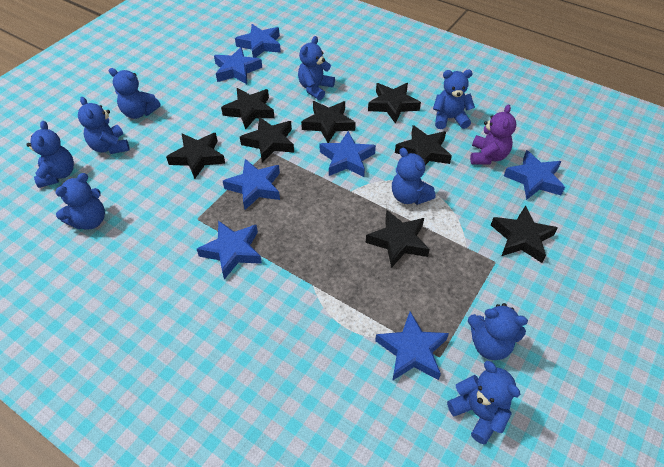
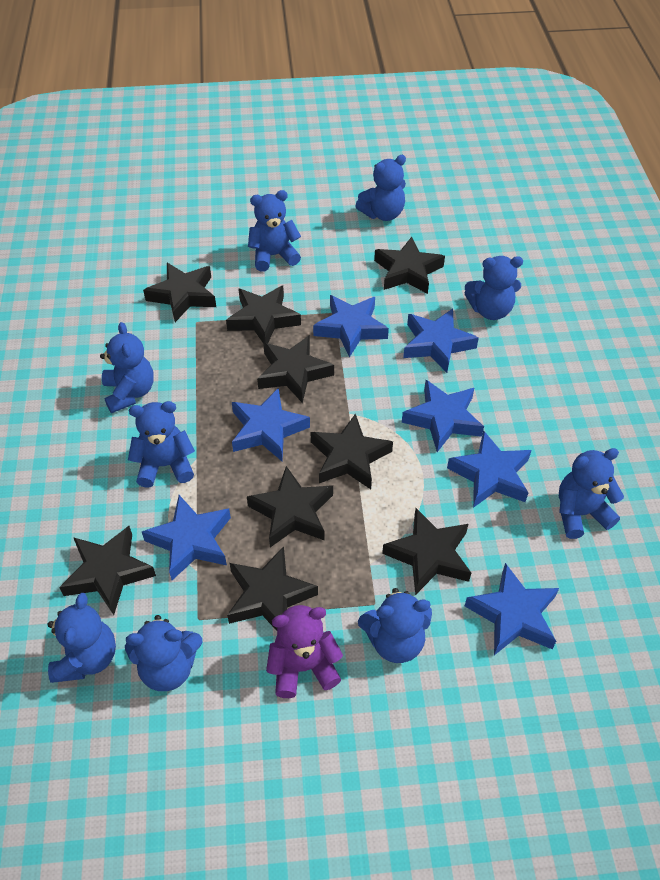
black star: 8 -> 9

